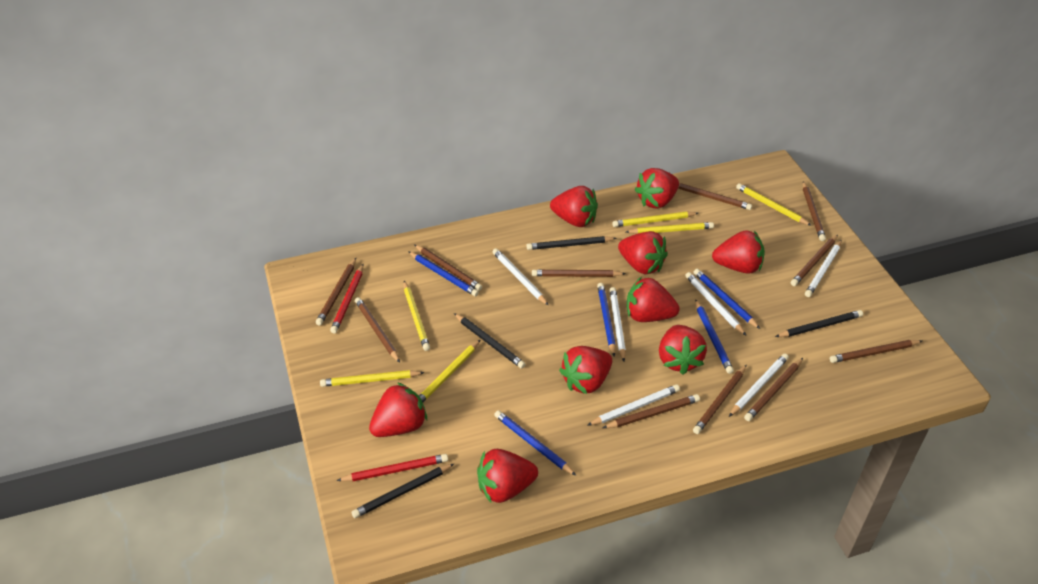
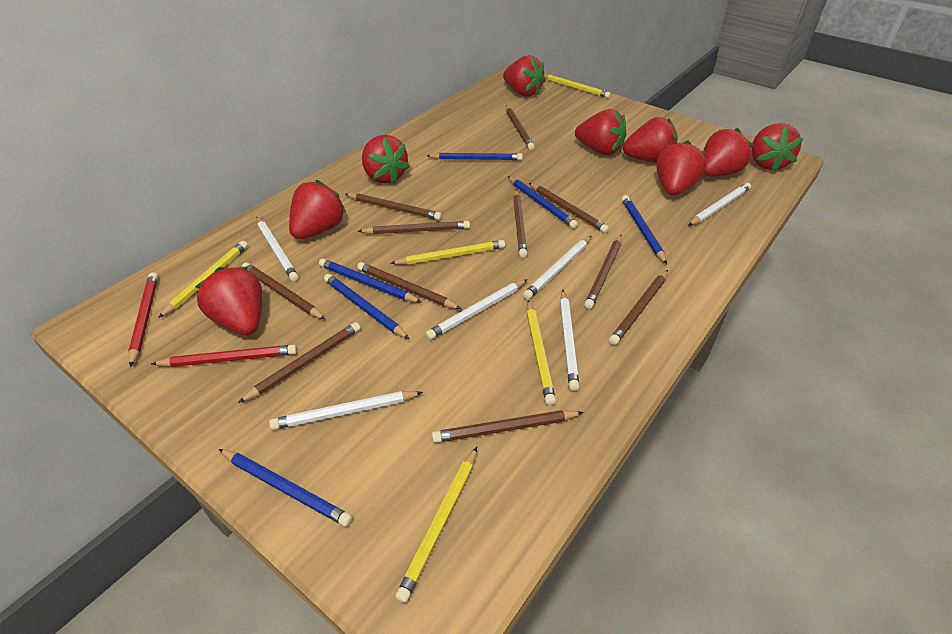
black pencil: 4 -> 0
blue pencil: 5 -> 6
yellow pencil: 6 -> 5

